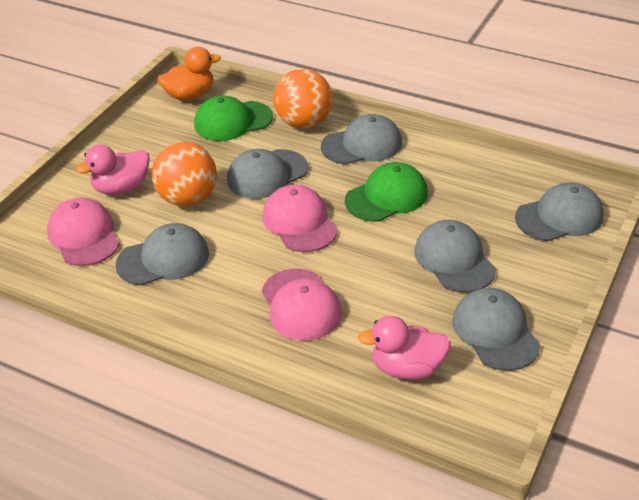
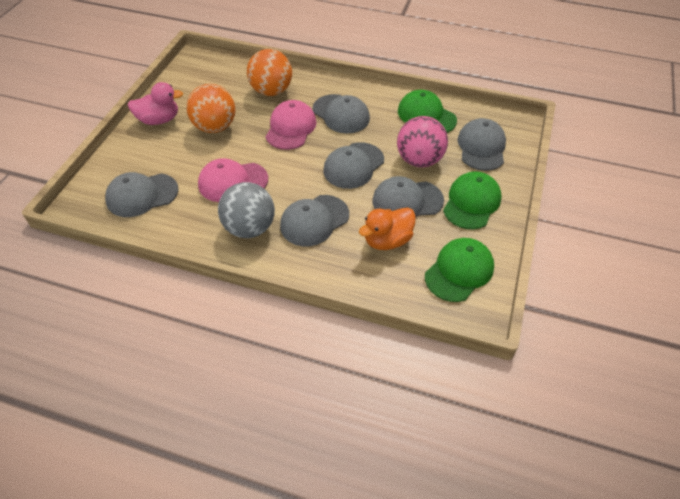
green cap: 2 -> 3
grey ball: 0 -> 1
pink ball: 0 -> 1
pink cap: 3 -> 2
pink duck: 2 -> 1

